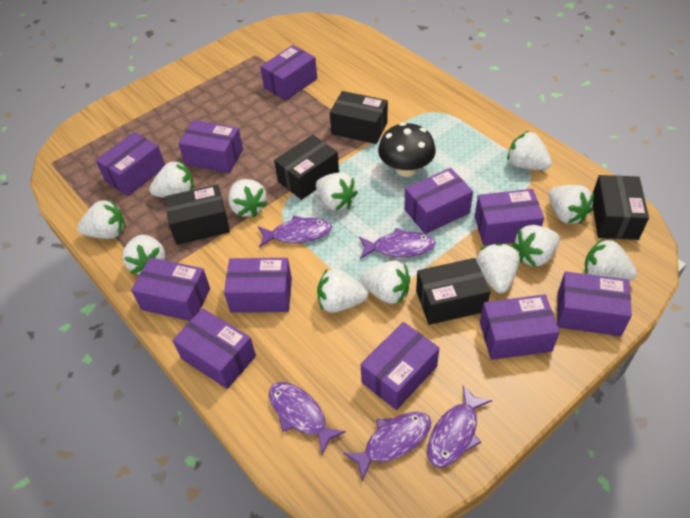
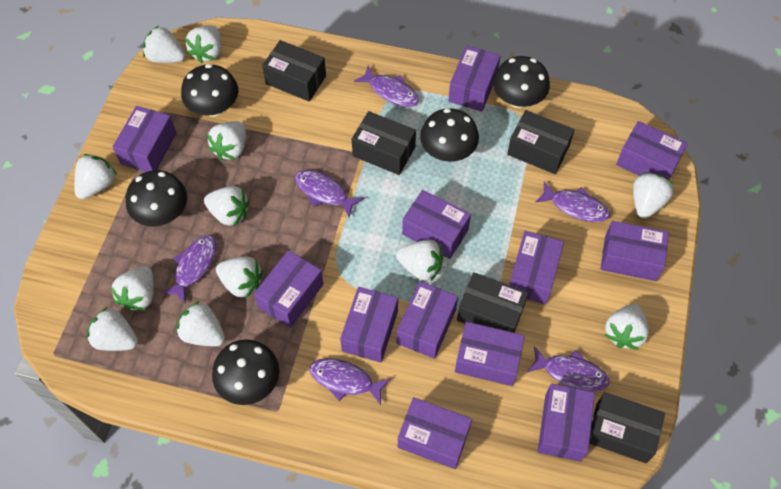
black mushroom: 1 -> 5
purple box: 11 -> 12
purple fish: 5 -> 6

